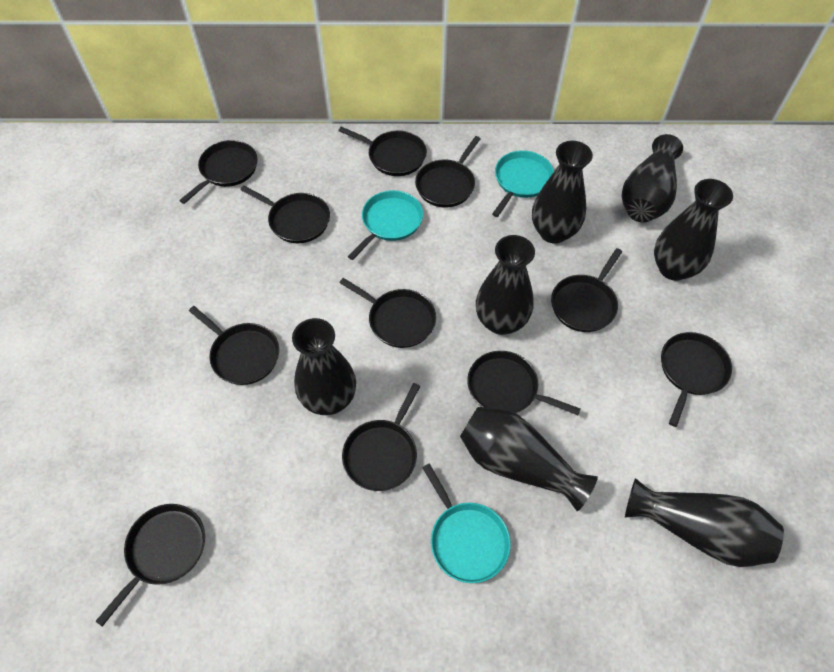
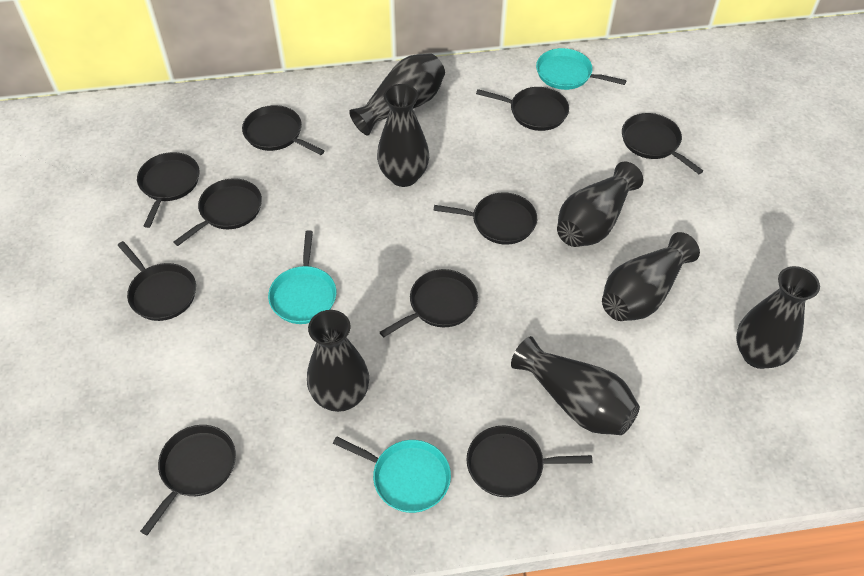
black pan: 11 -> 10

